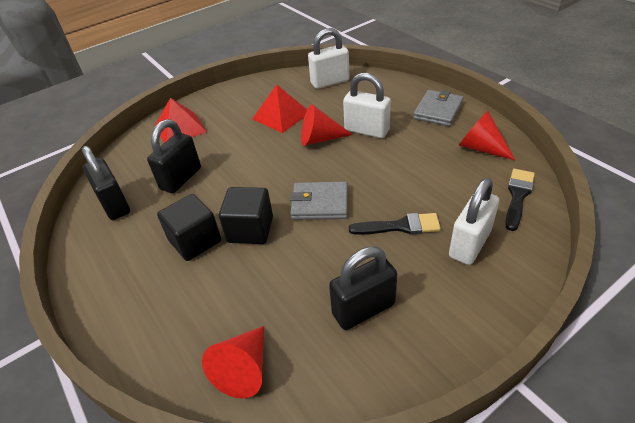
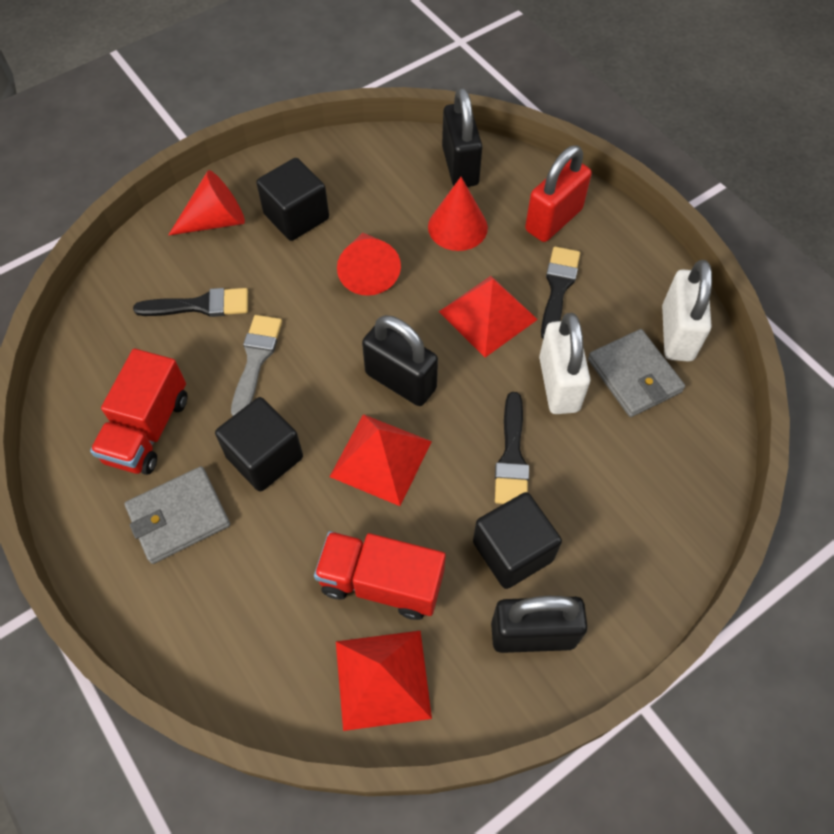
black brush: 2 -> 3
black cube: 2 -> 3
grey brush: 0 -> 1
red padlock: 0 -> 1
red pyramid: 2 -> 3
red truck: 0 -> 2
white padlock: 3 -> 2

